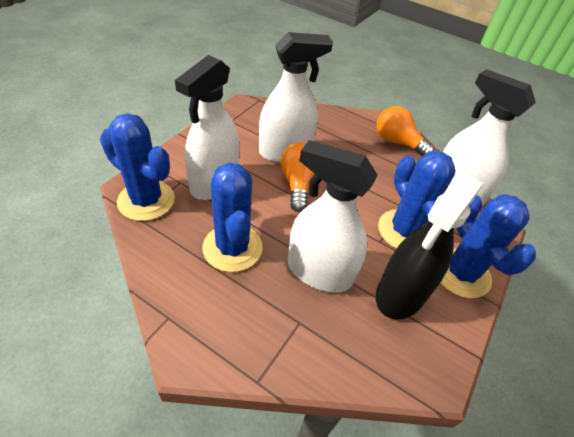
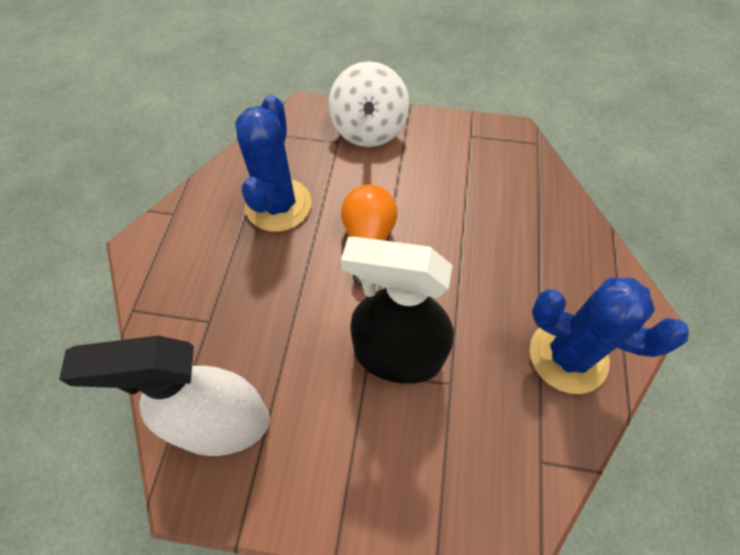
blue cactus: 4 -> 2
orange light bulb: 2 -> 1
white spinning top: 0 -> 1
white spray bottle: 4 -> 1

